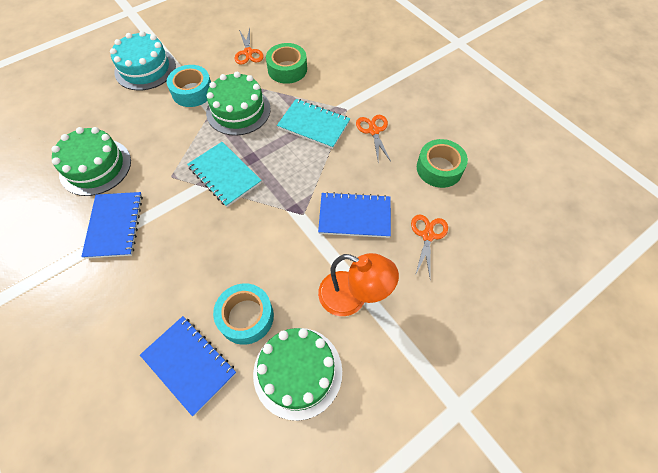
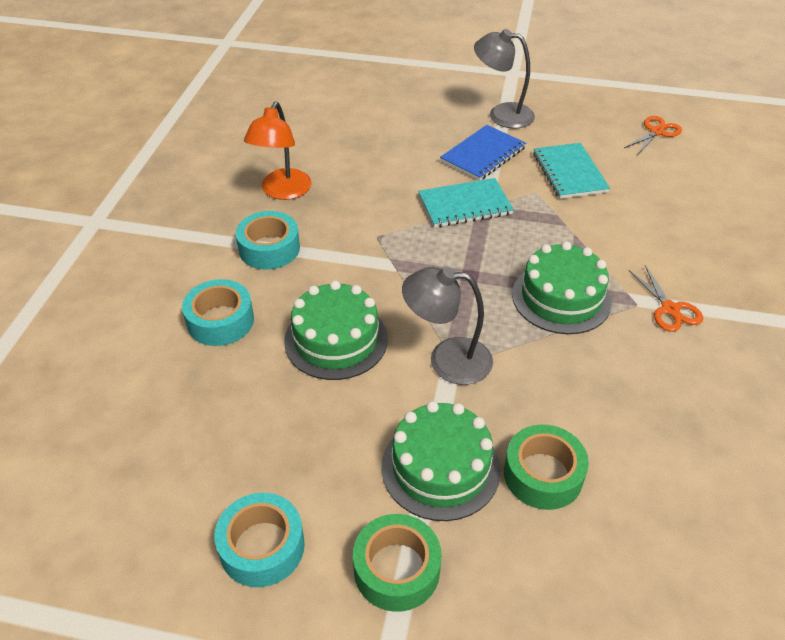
blue notebook: 3 -> 1
grey lamp: 0 -> 2
orange scissors: 3 -> 2
turquoise cake: 1 -> 0
turquoise tape: 2 -> 3

